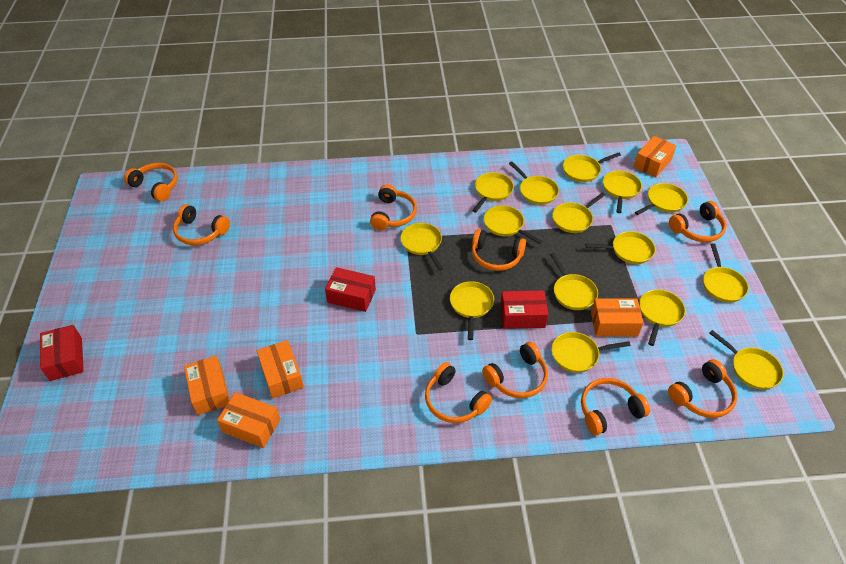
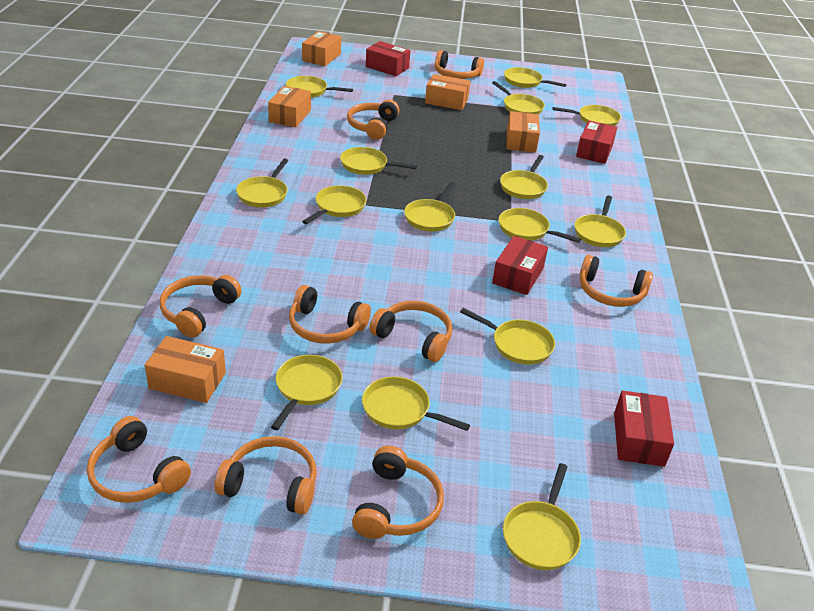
red box: 3 -> 4

